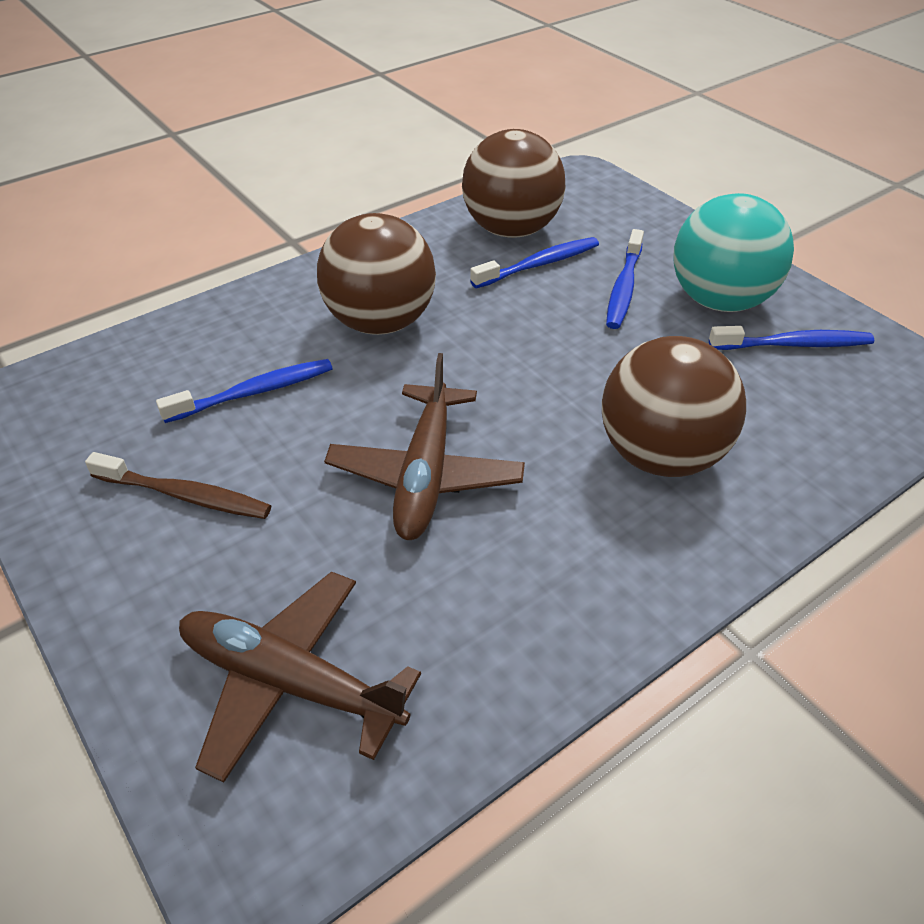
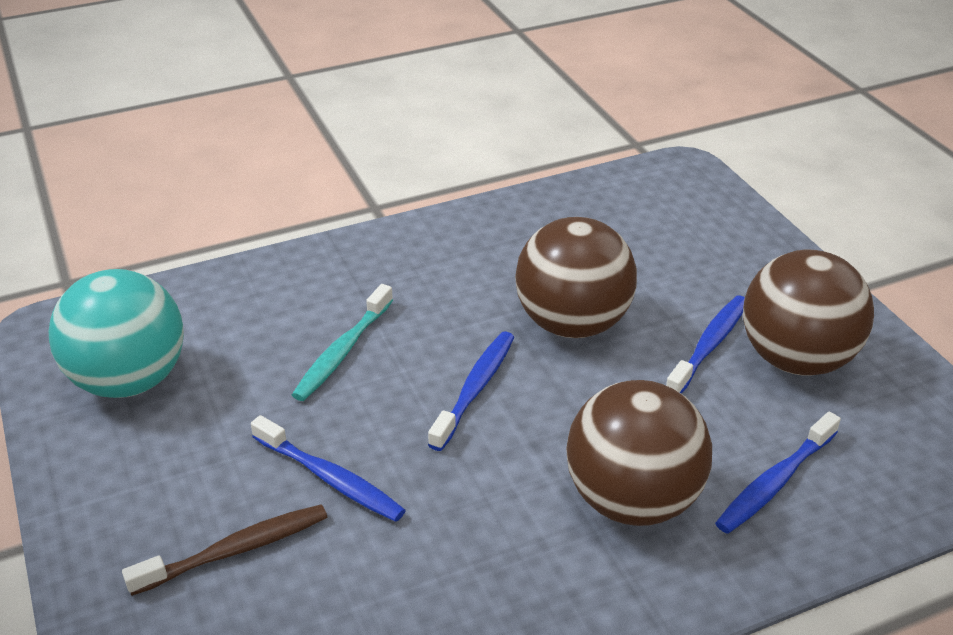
brown plane: 2 -> 0
turquoise toothbrush: 0 -> 1

